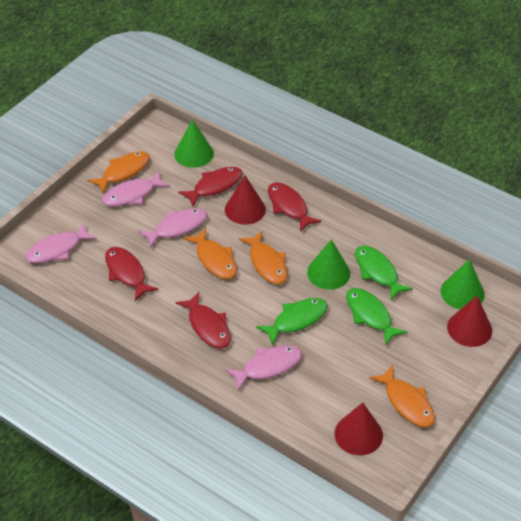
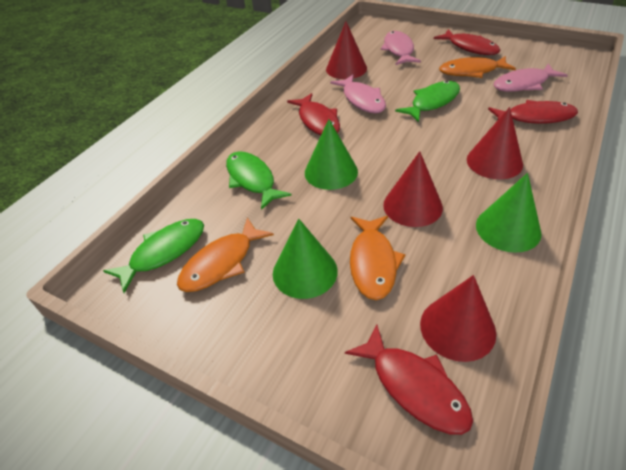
orange fish: 4 -> 3
pink fish: 4 -> 3
red cone: 3 -> 4

